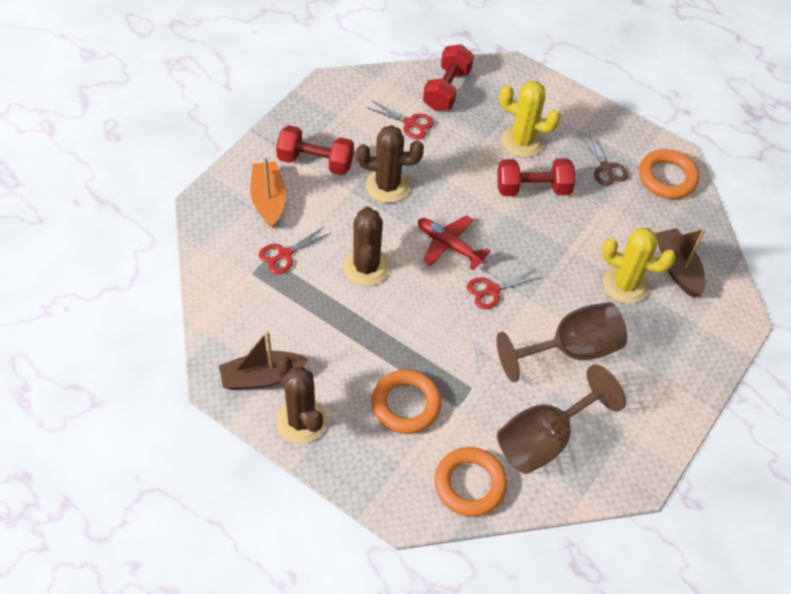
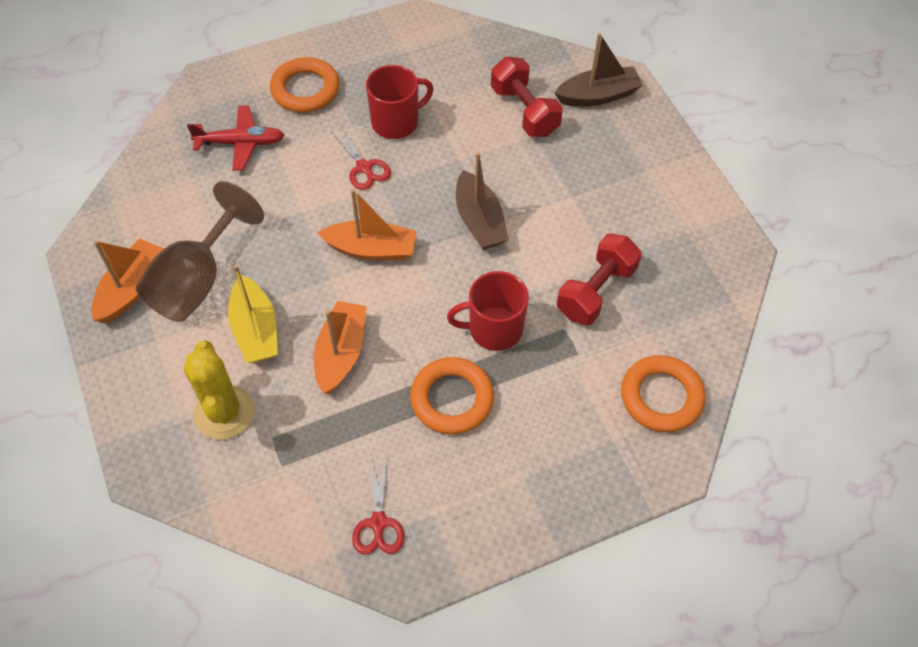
brown cactus: 3 -> 0
brown goblet: 2 -> 1
brown scissors: 1 -> 0
orange boat: 1 -> 3
red dumbbell: 3 -> 2
red mug: 0 -> 2
red scissors: 3 -> 2
yellow boat: 0 -> 1
yellow cactus: 2 -> 1

